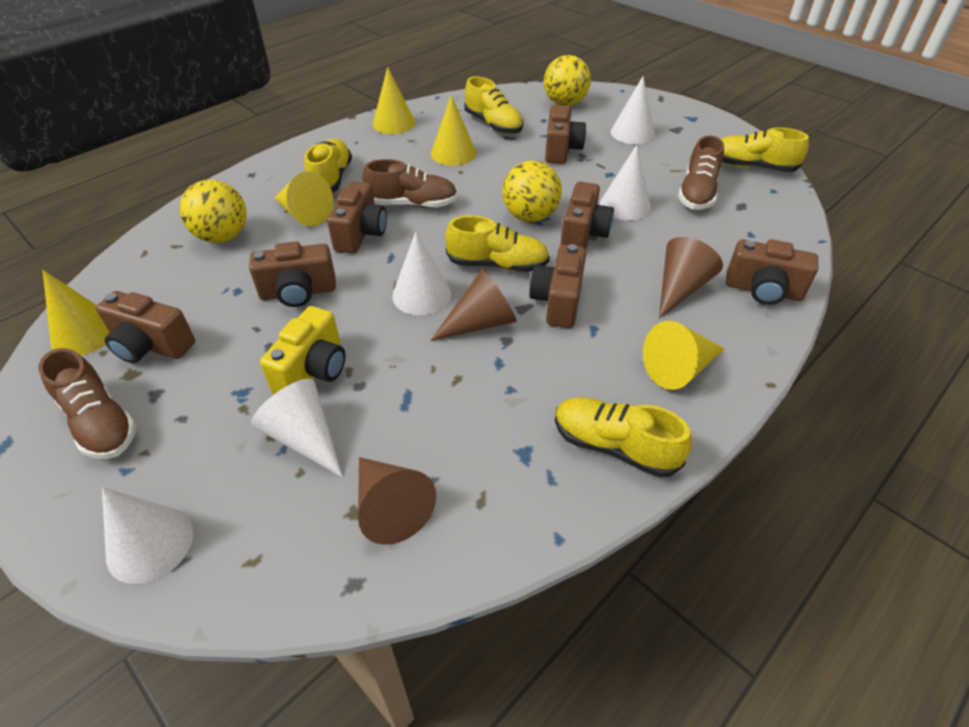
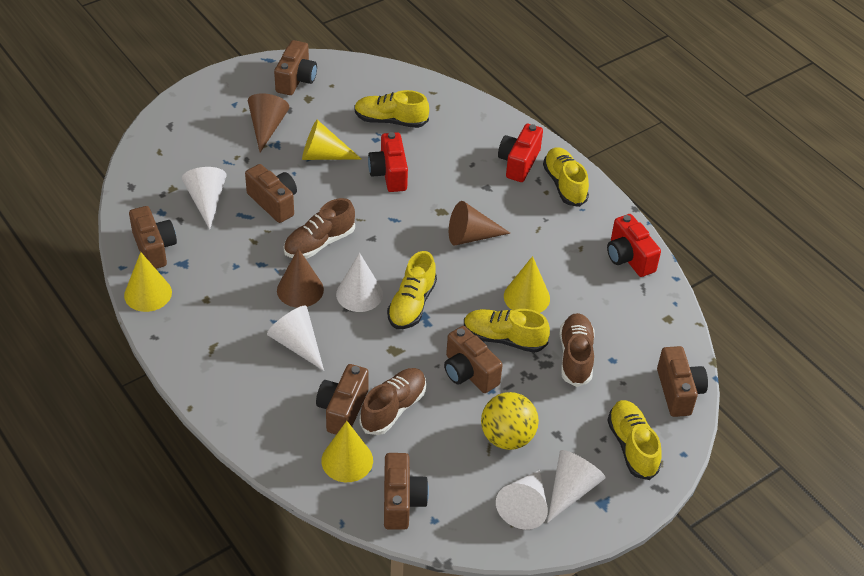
red camera: 0 -> 3
yellow ball: 3 -> 1
yellow camera: 1 -> 0
yellow cone: 5 -> 4

